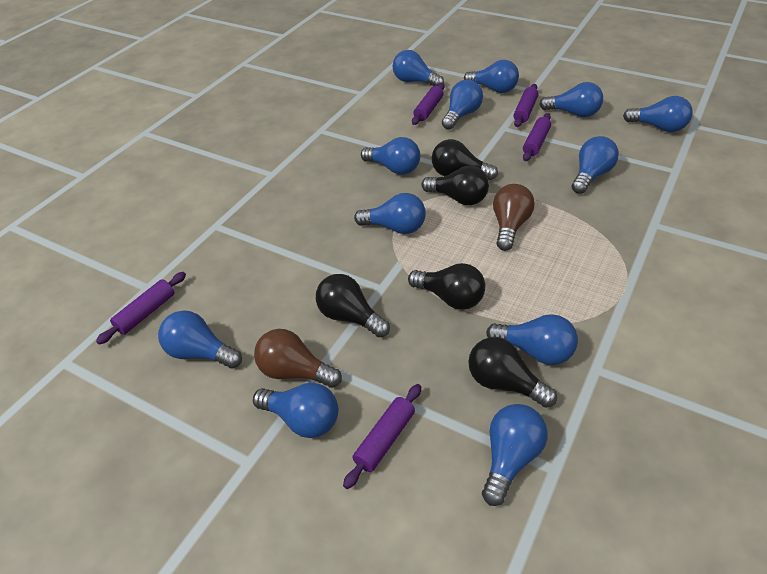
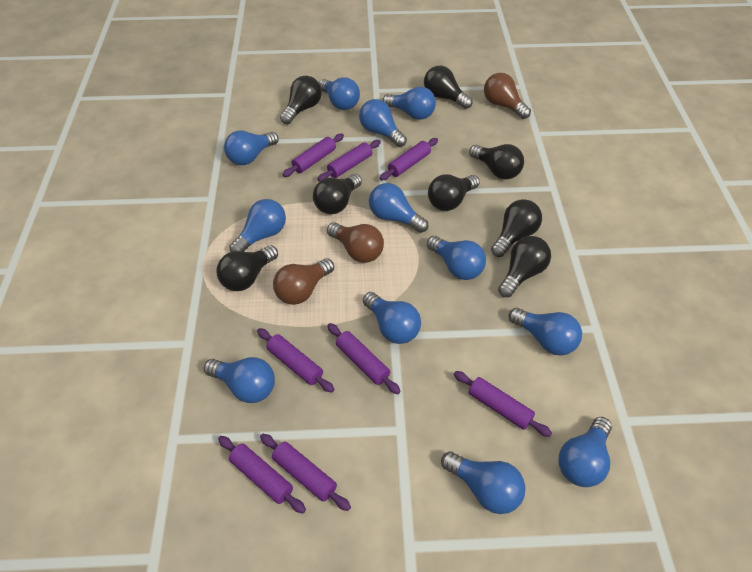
black light bulb: 5 -> 8
brown light bulb: 2 -> 3
purple rolling pin: 5 -> 8

